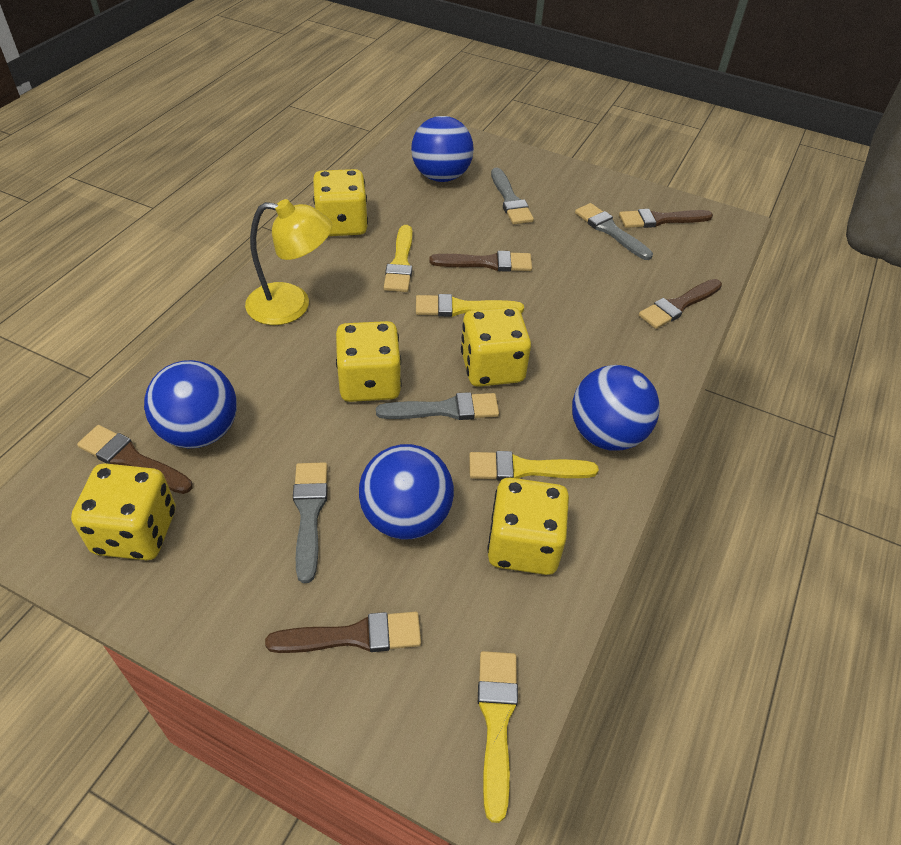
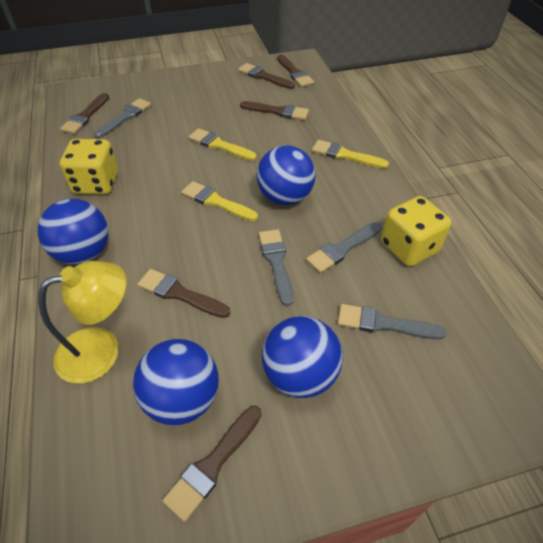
brown brush: 5 -> 6
yellow brush: 4 -> 3
yellow dice: 5 -> 2

